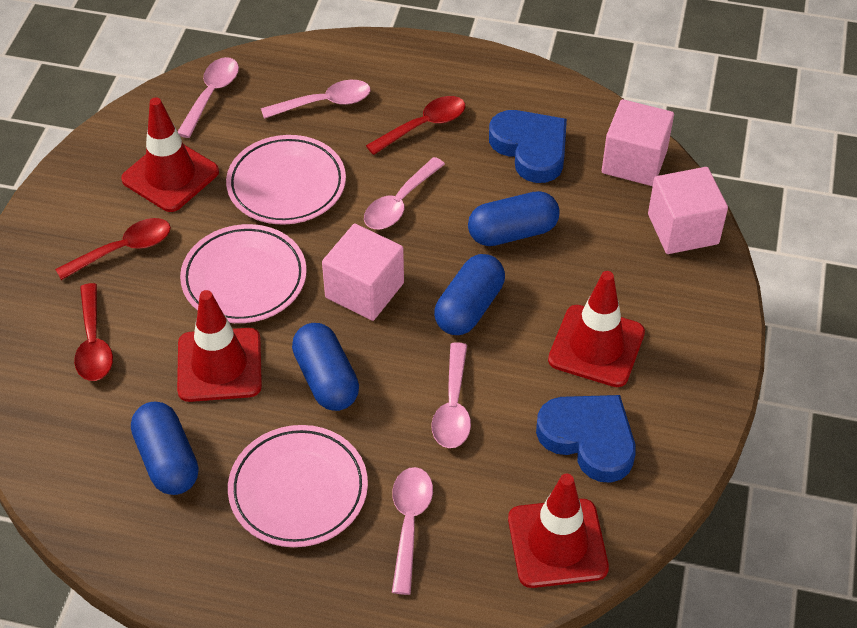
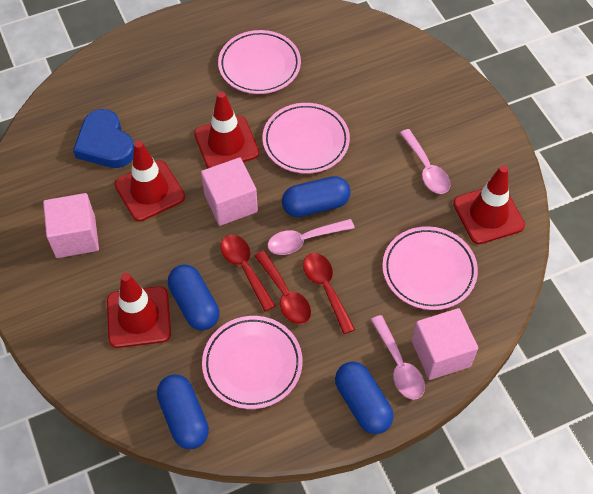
blue heart: 2 -> 1
pink plate: 3 -> 4
pink spoon: 5 -> 3

